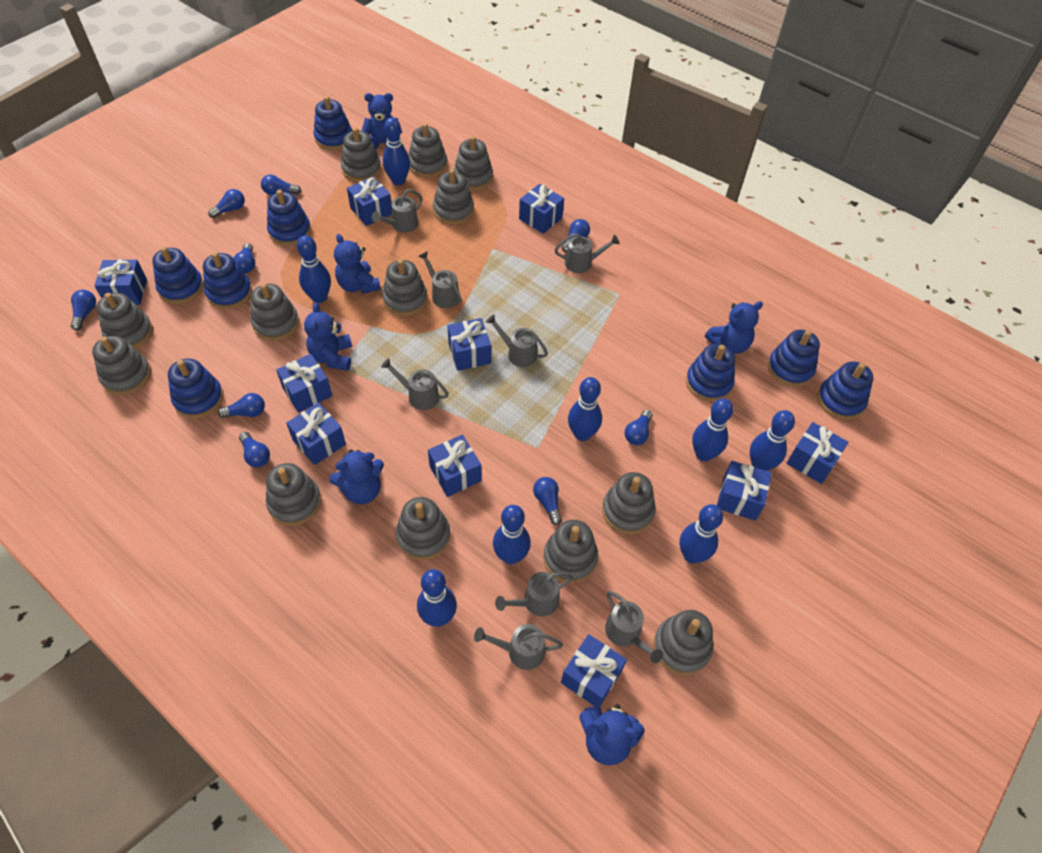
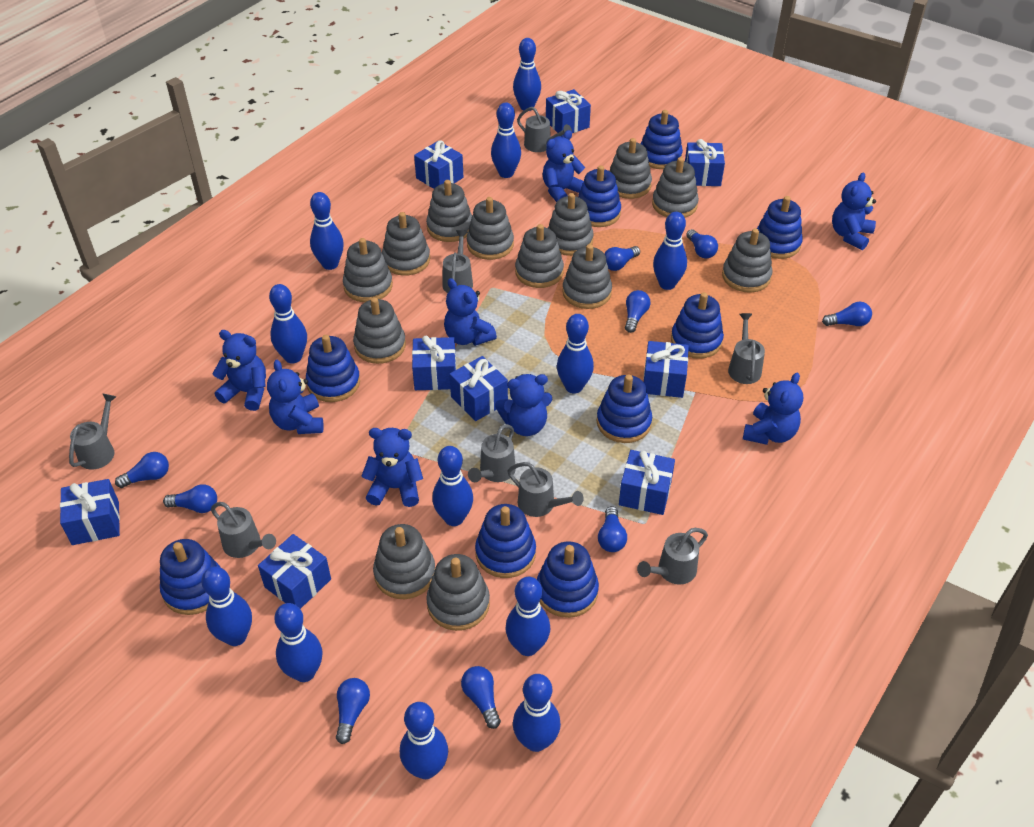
blue bowling pin: 8 -> 12
blue gift: 10 -> 9
blue stacking toy: 8 -> 9
blue teddy bear: 6 -> 8

